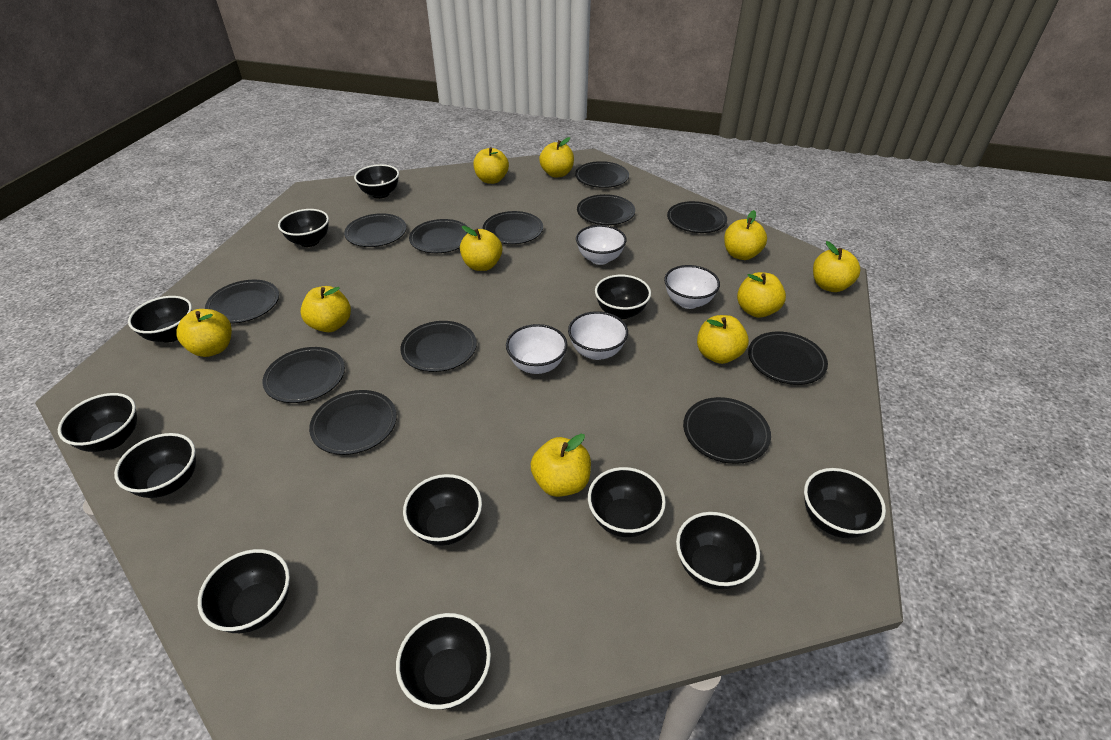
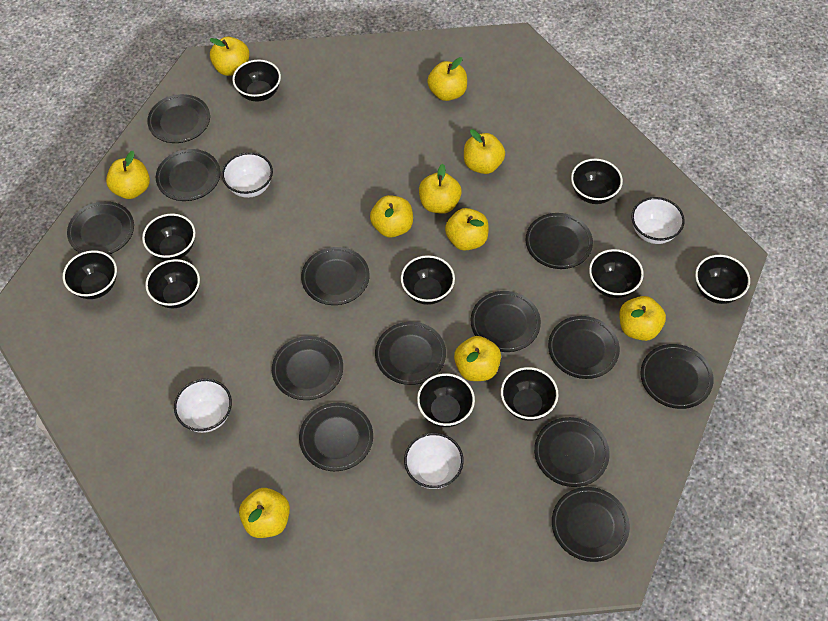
black bowl: 12 -> 10
black plate: 12 -> 13

